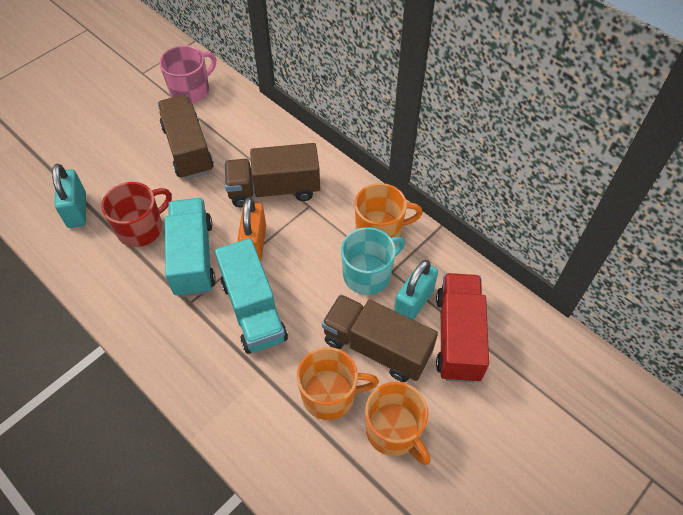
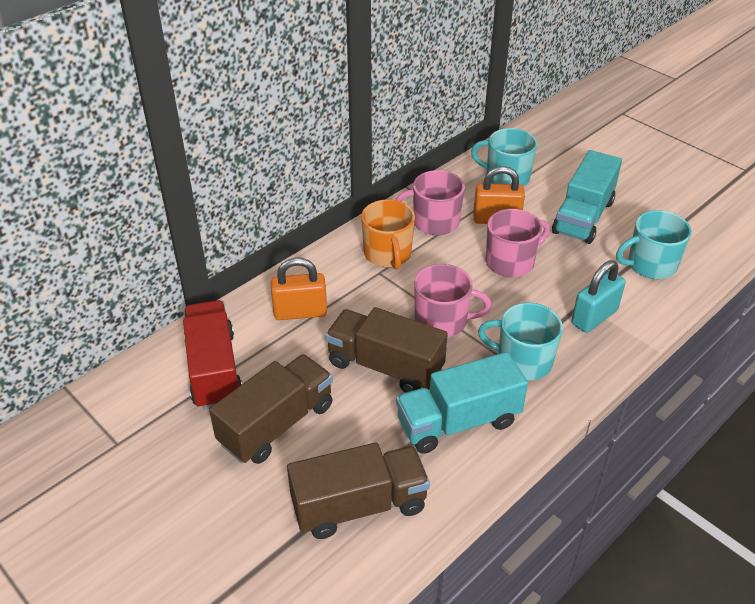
orange mug: 3 -> 1
orange padlock: 1 -> 2
pink mug: 1 -> 3
red mug: 1 -> 0
turquoise mug: 1 -> 3
turquoise padlock: 2 -> 1

